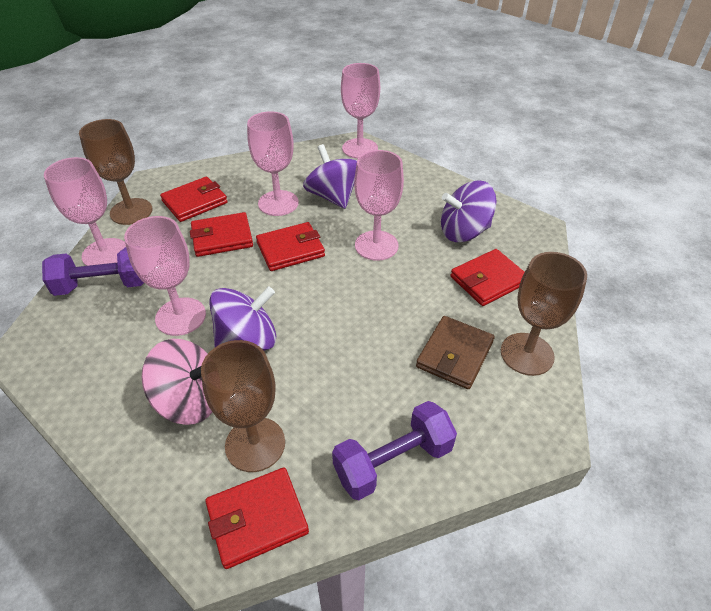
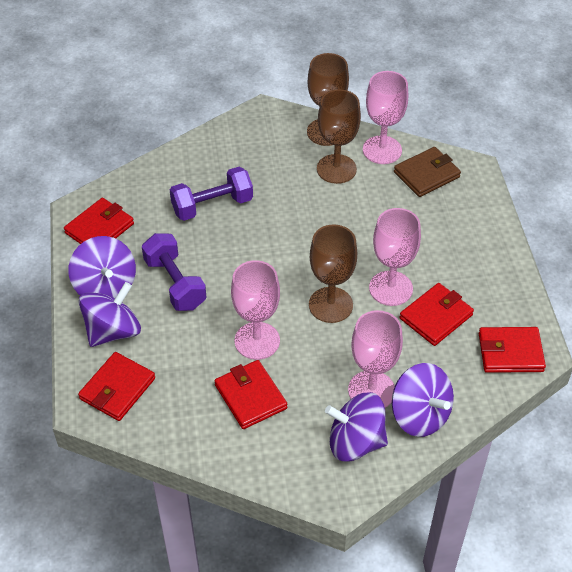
pink goblet: 5 -> 4
pink spinning top: 1 -> 0
purple spinning top: 3 -> 4

